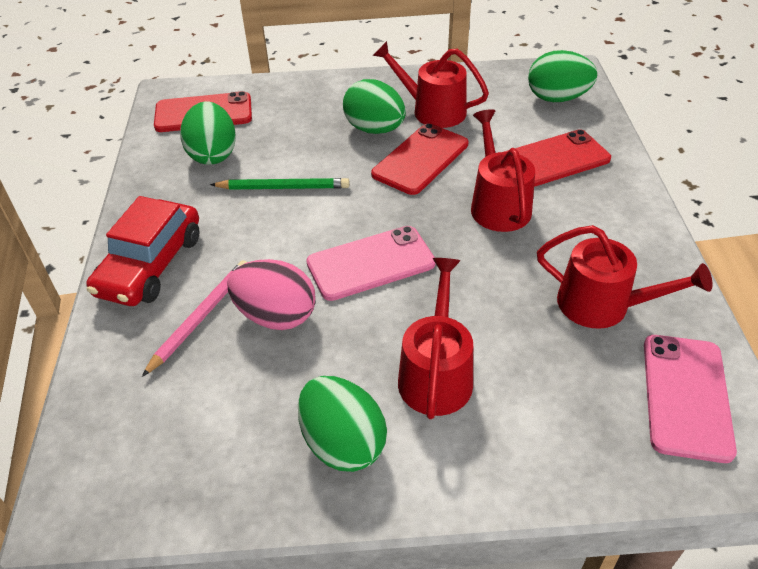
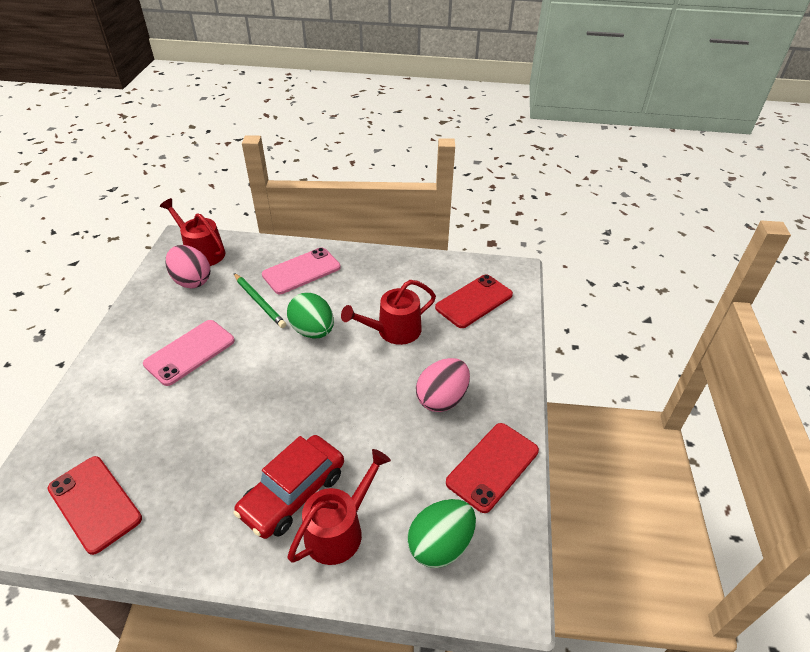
green egg: 4 -> 2
pink egg: 1 -> 2
pink pencil: 1 -> 0
red watering can: 4 -> 3

